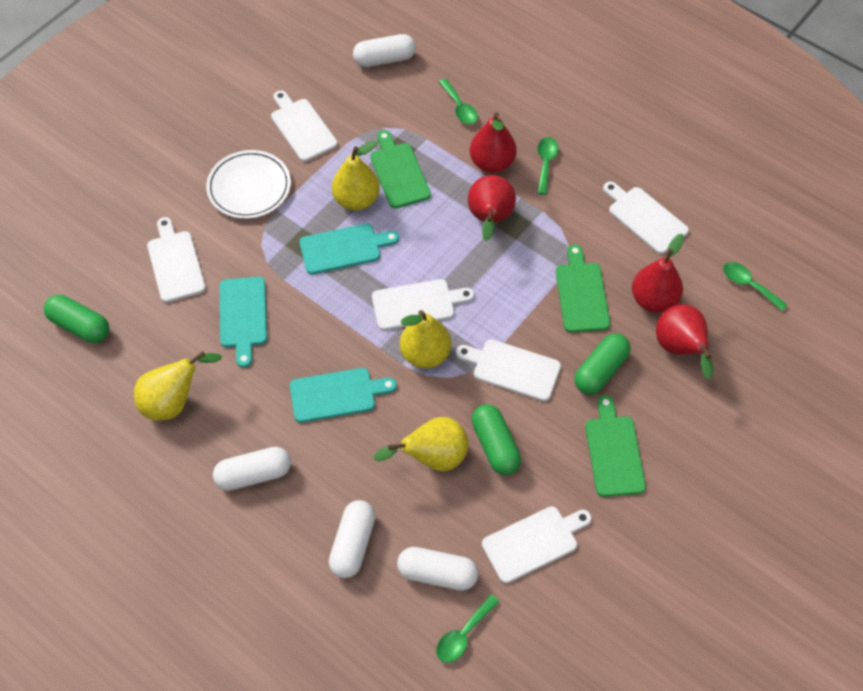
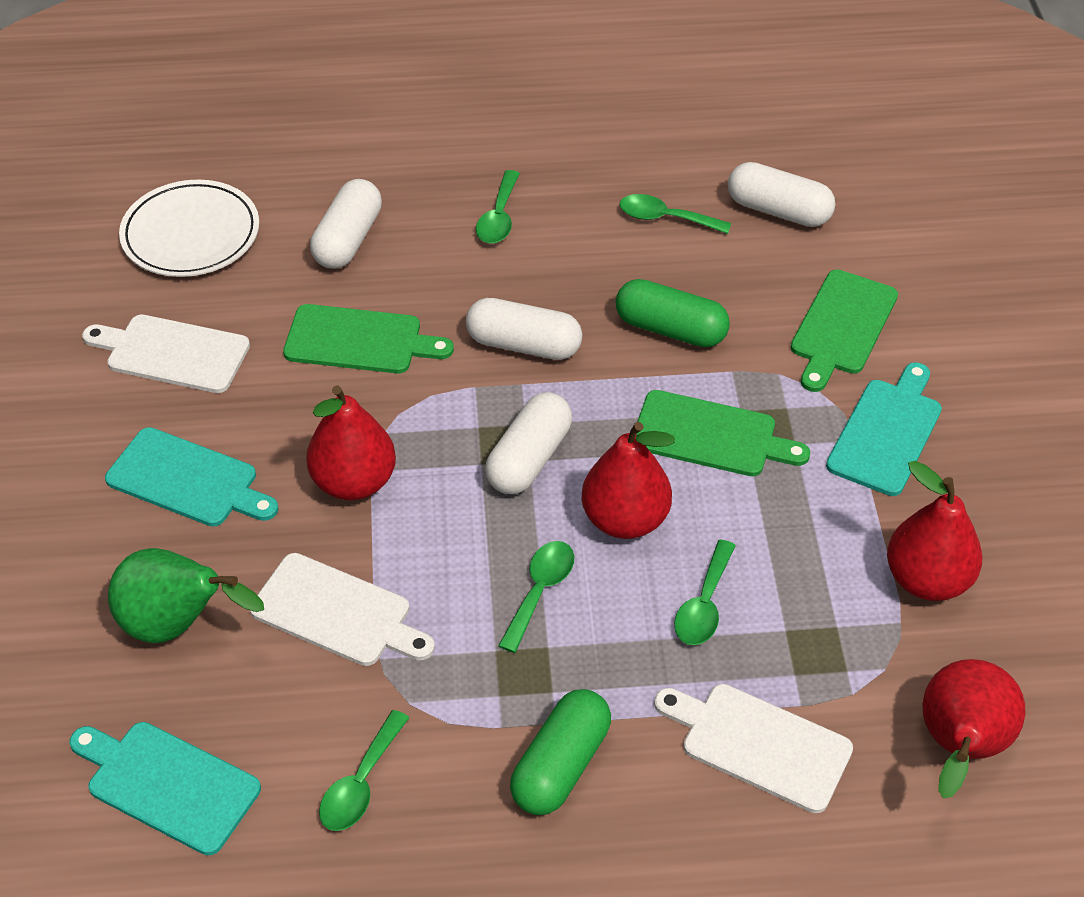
green capsule: 3 -> 2
green pear: 0 -> 1
green spoon: 4 -> 5
white cutting board: 6 -> 3
yellow pear: 4 -> 0

